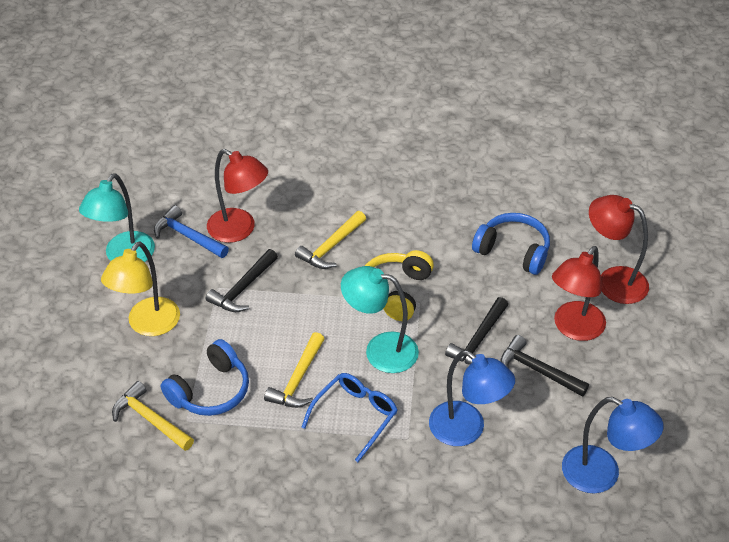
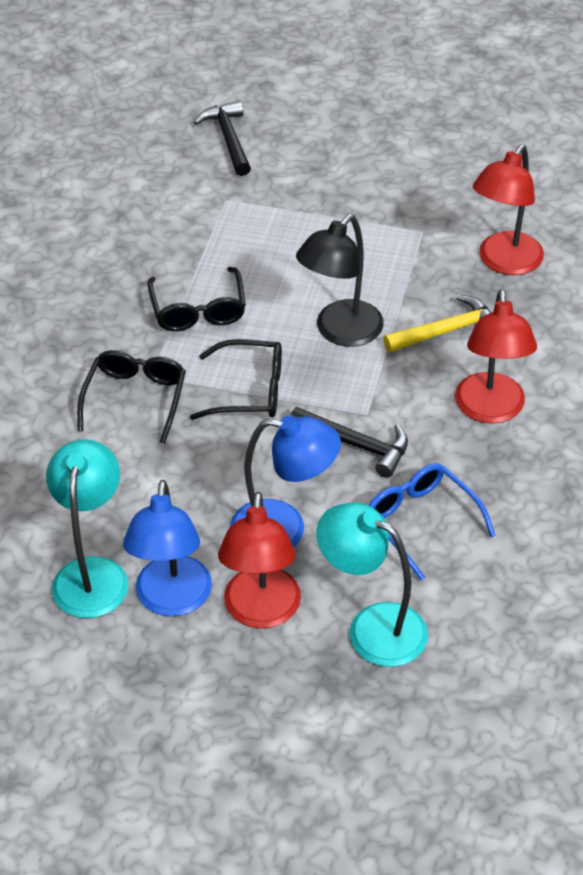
black glasses: 0 -> 3
black hammer: 3 -> 2
black lamp: 0 -> 1
blue hammer: 1 -> 0
blue headphones: 2 -> 0
yellow hammer: 3 -> 1
yellow headphones: 1 -> 0
yellow lamp: 1 -> 0

